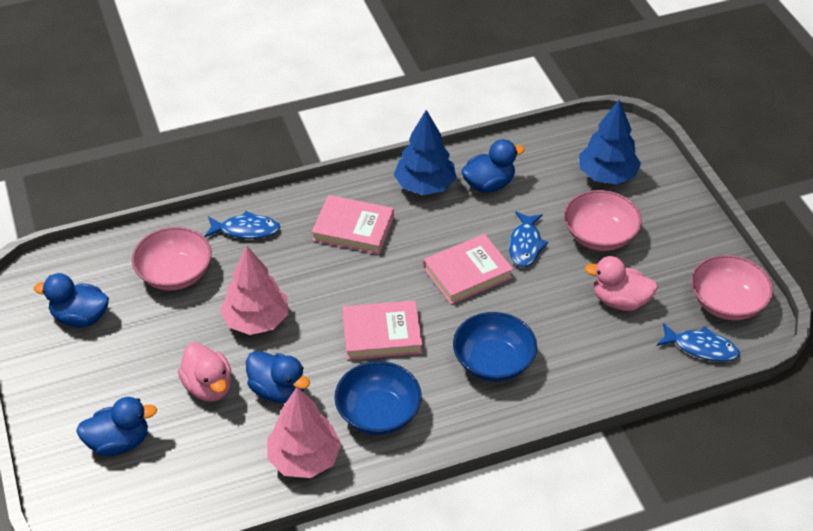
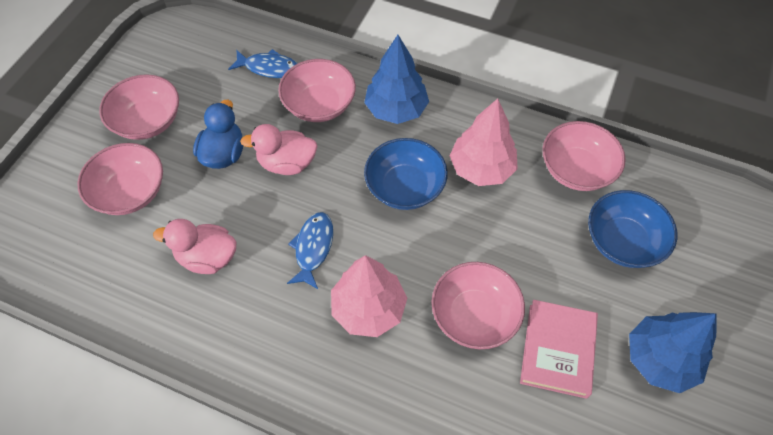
blue duck: 4 -> 1
blue fish: 3 -> 2
pink book: 3 -> 1
pink bowl: 3 -> 5

